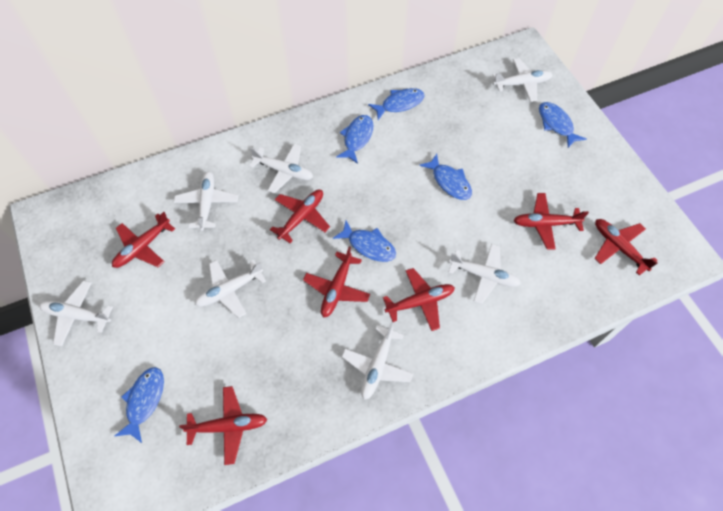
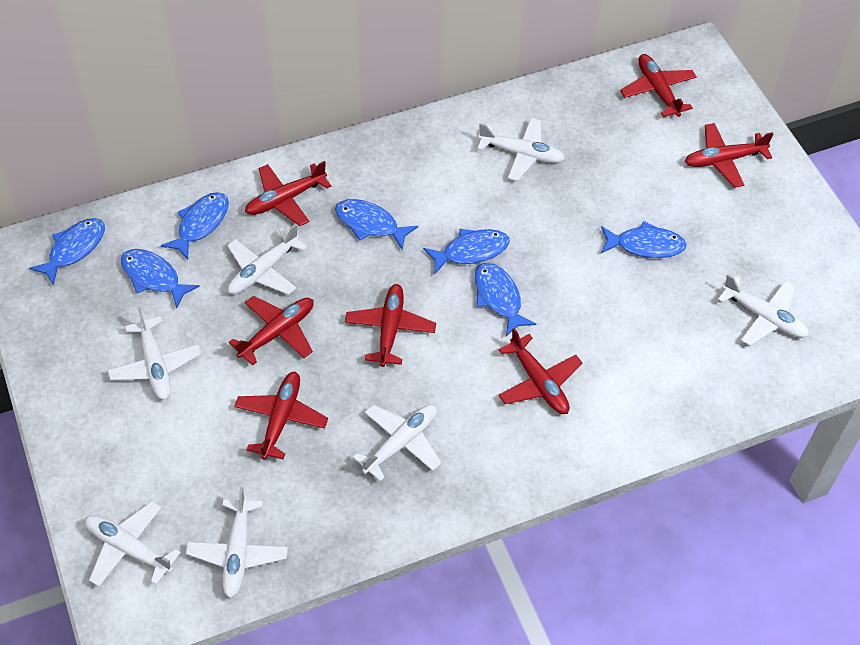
blue fish: 6 -> 7

